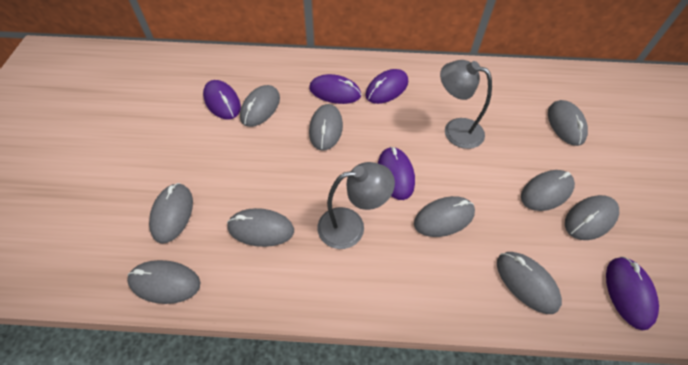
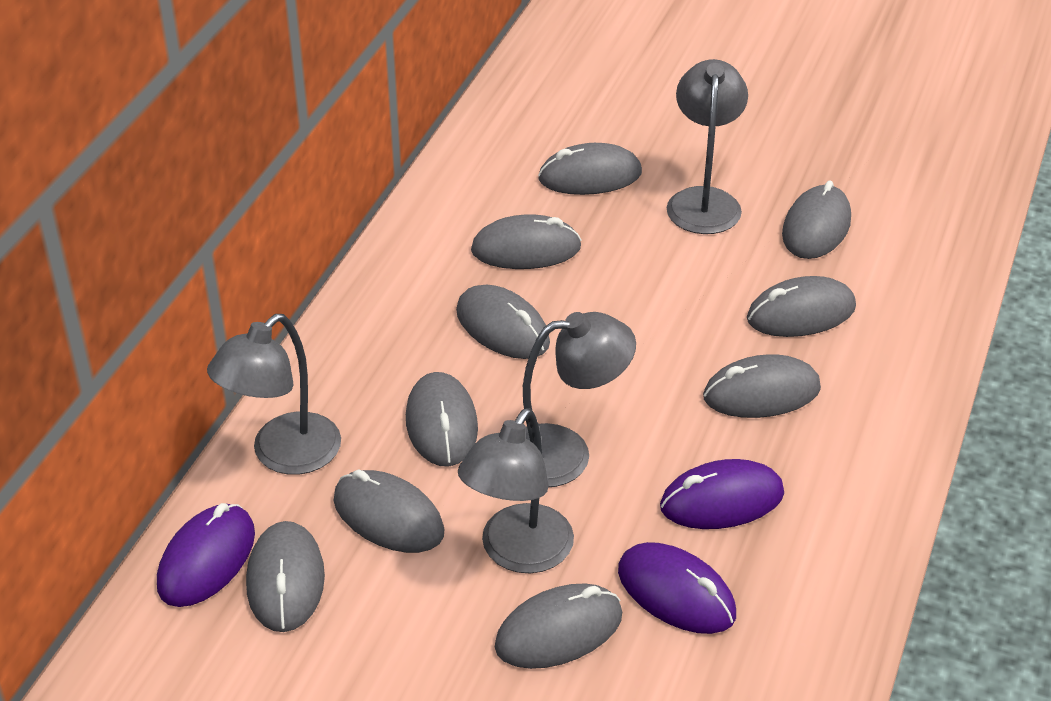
grey lamp: 2 -> 4
purple mouse: 5 -> 3

